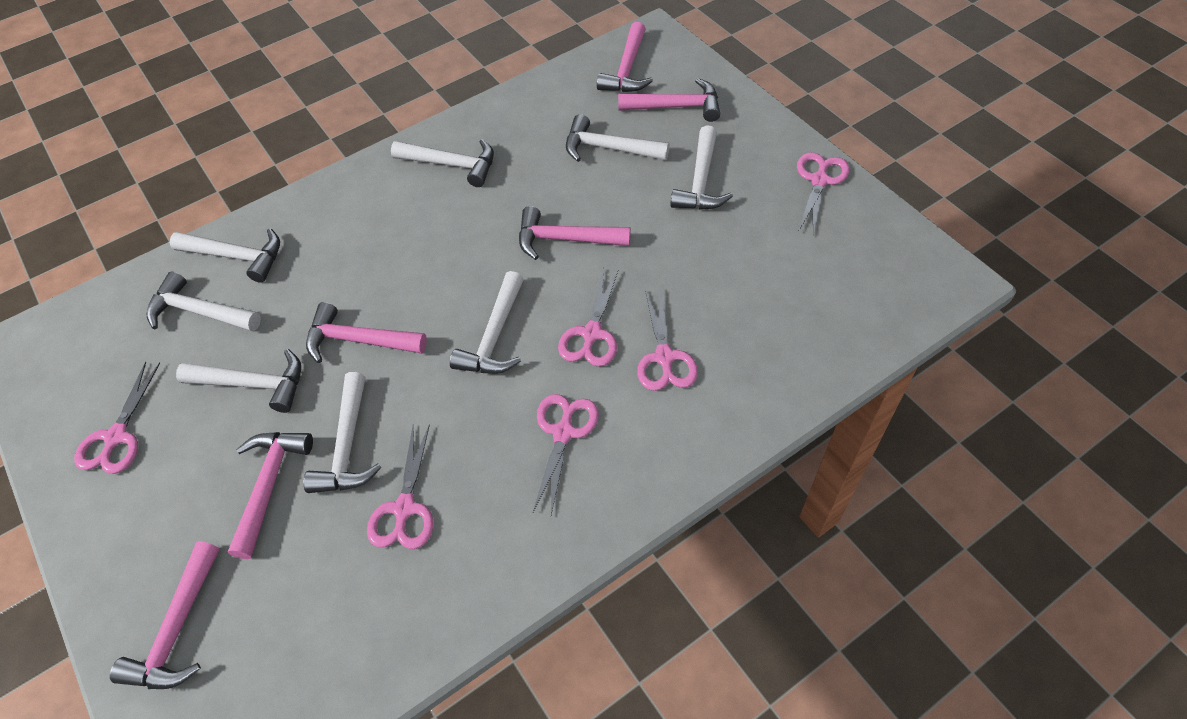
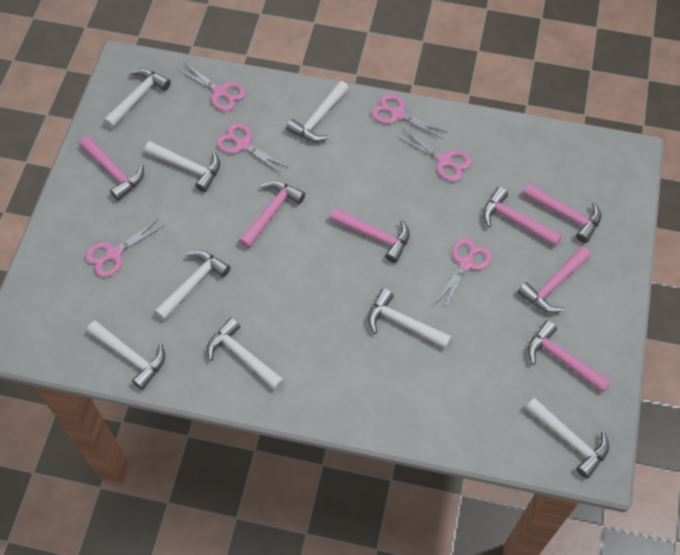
pink hammer: 6 -> 7

